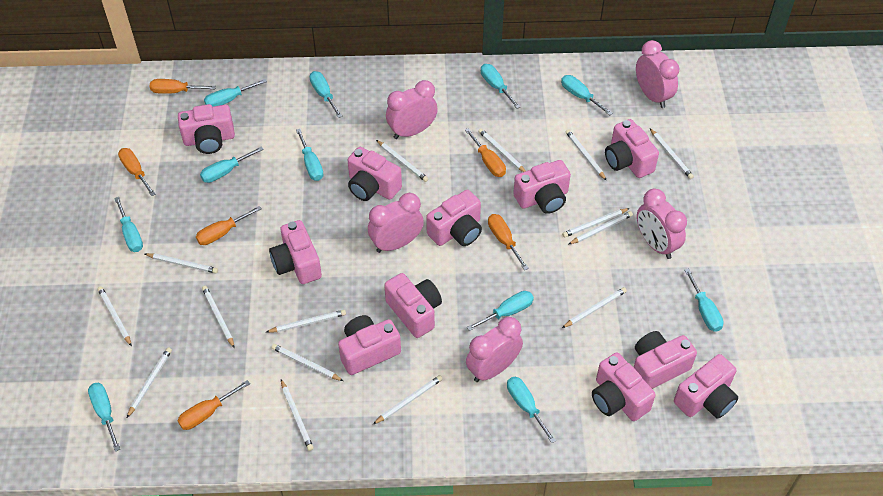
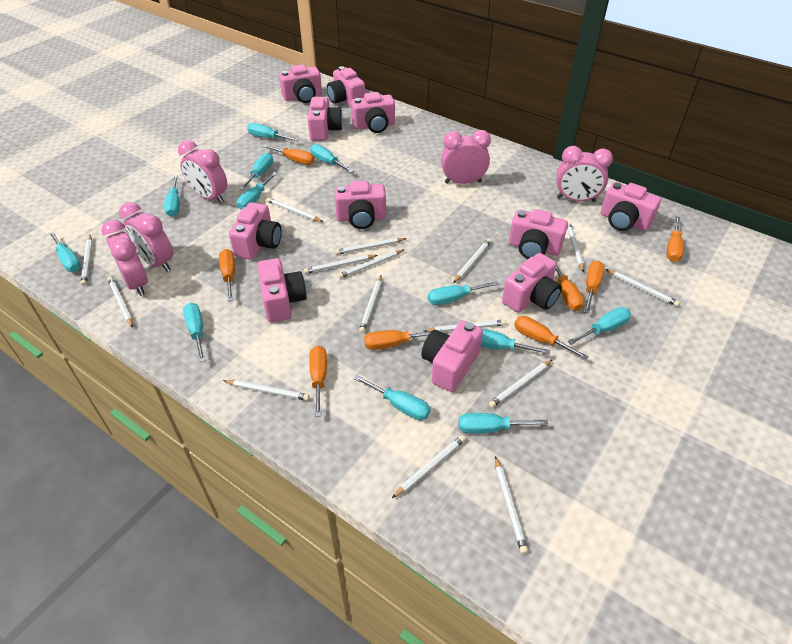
orange screwdriver: 6 -> 8
turquoise screwdriver: 11 -> 12

